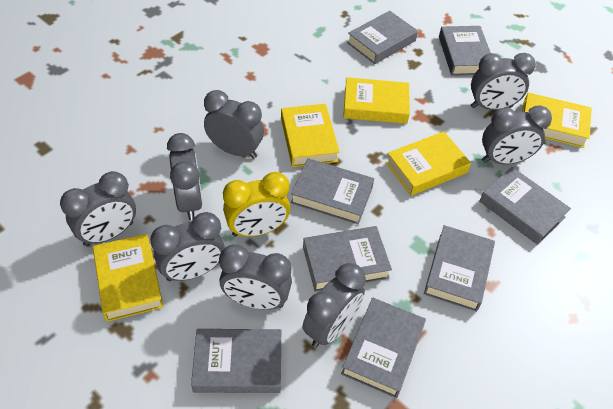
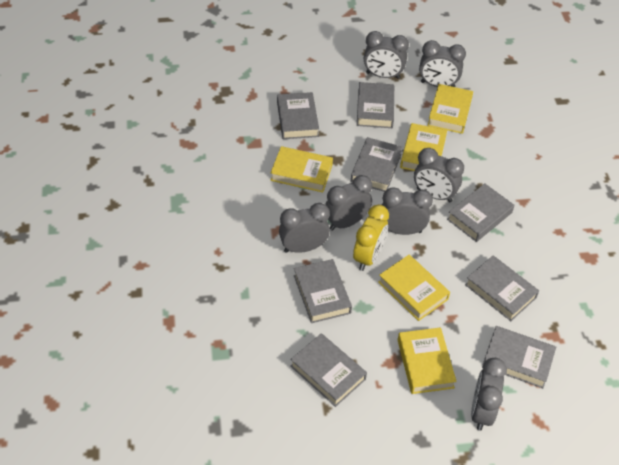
grey clock: 8 -> 7

